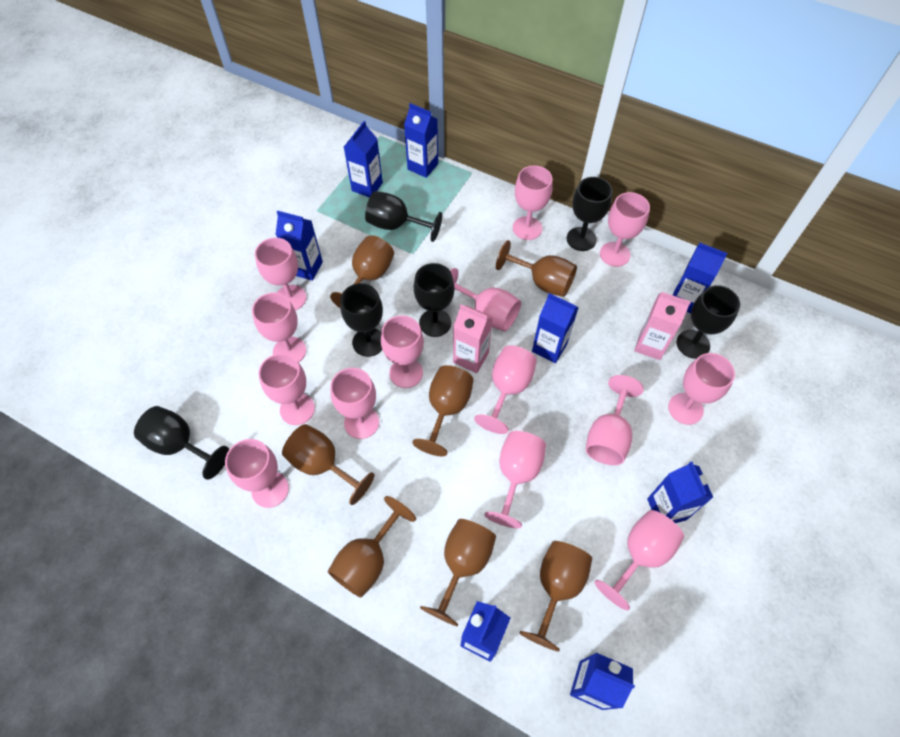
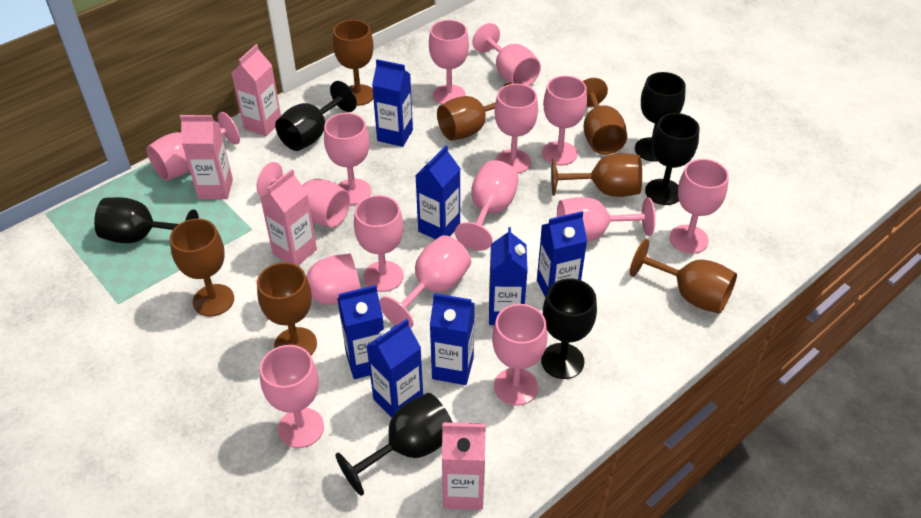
blue carton: 8 -> 7
pink carton: 2 -> 4
pink goblet: 14 -> 15

